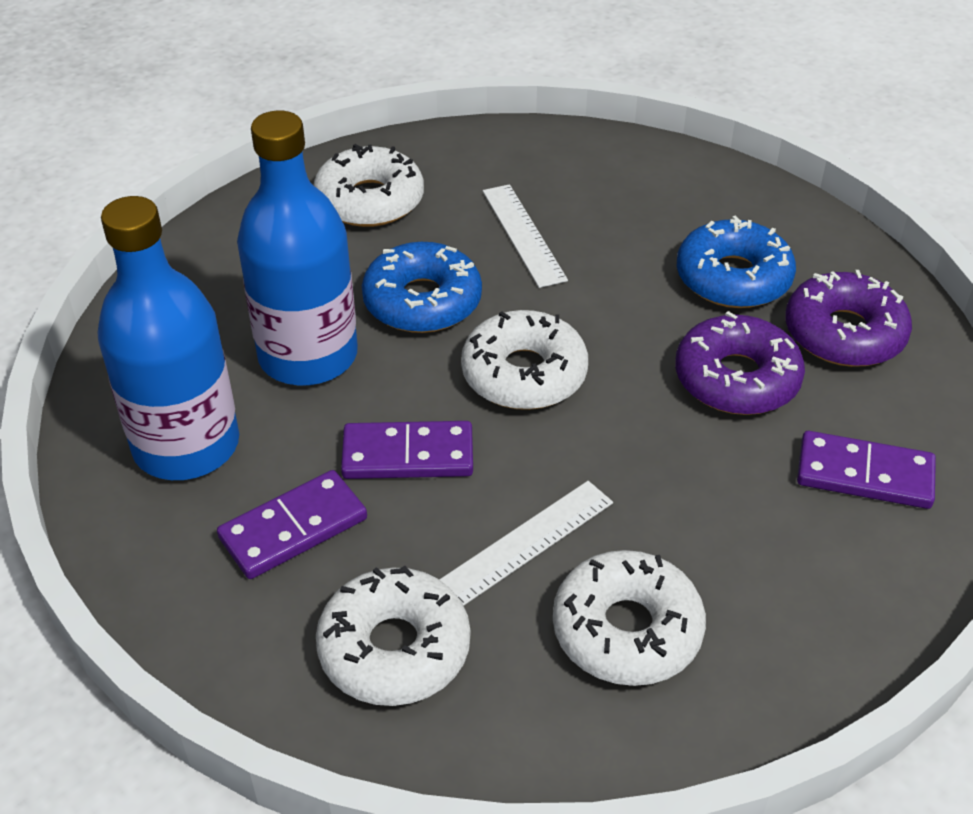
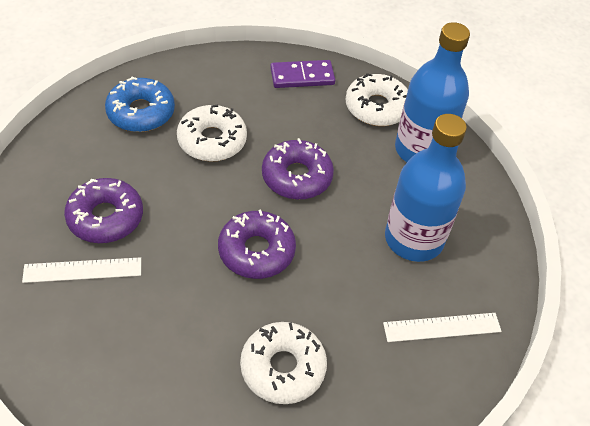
blue donut: 2 -> 1
purple domino: 3 -> 1
purple donut: 2 -> 3
white donut: 4 -> 3

